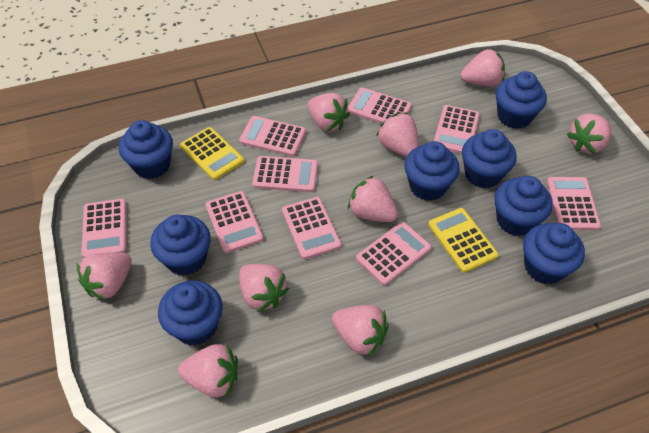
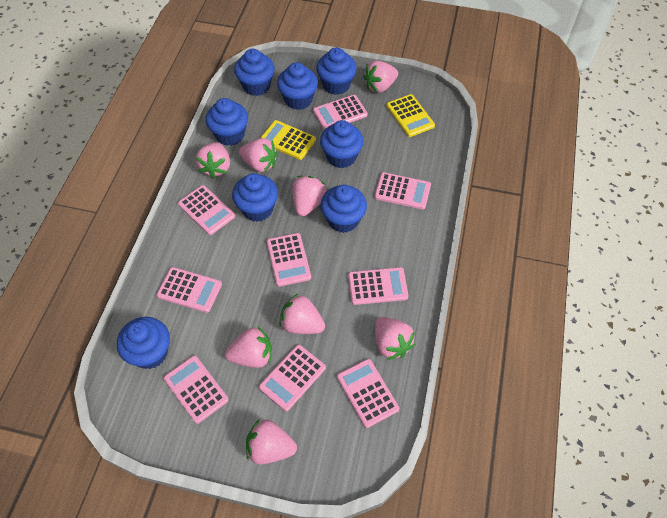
pink strawberry: 9 -> 8

